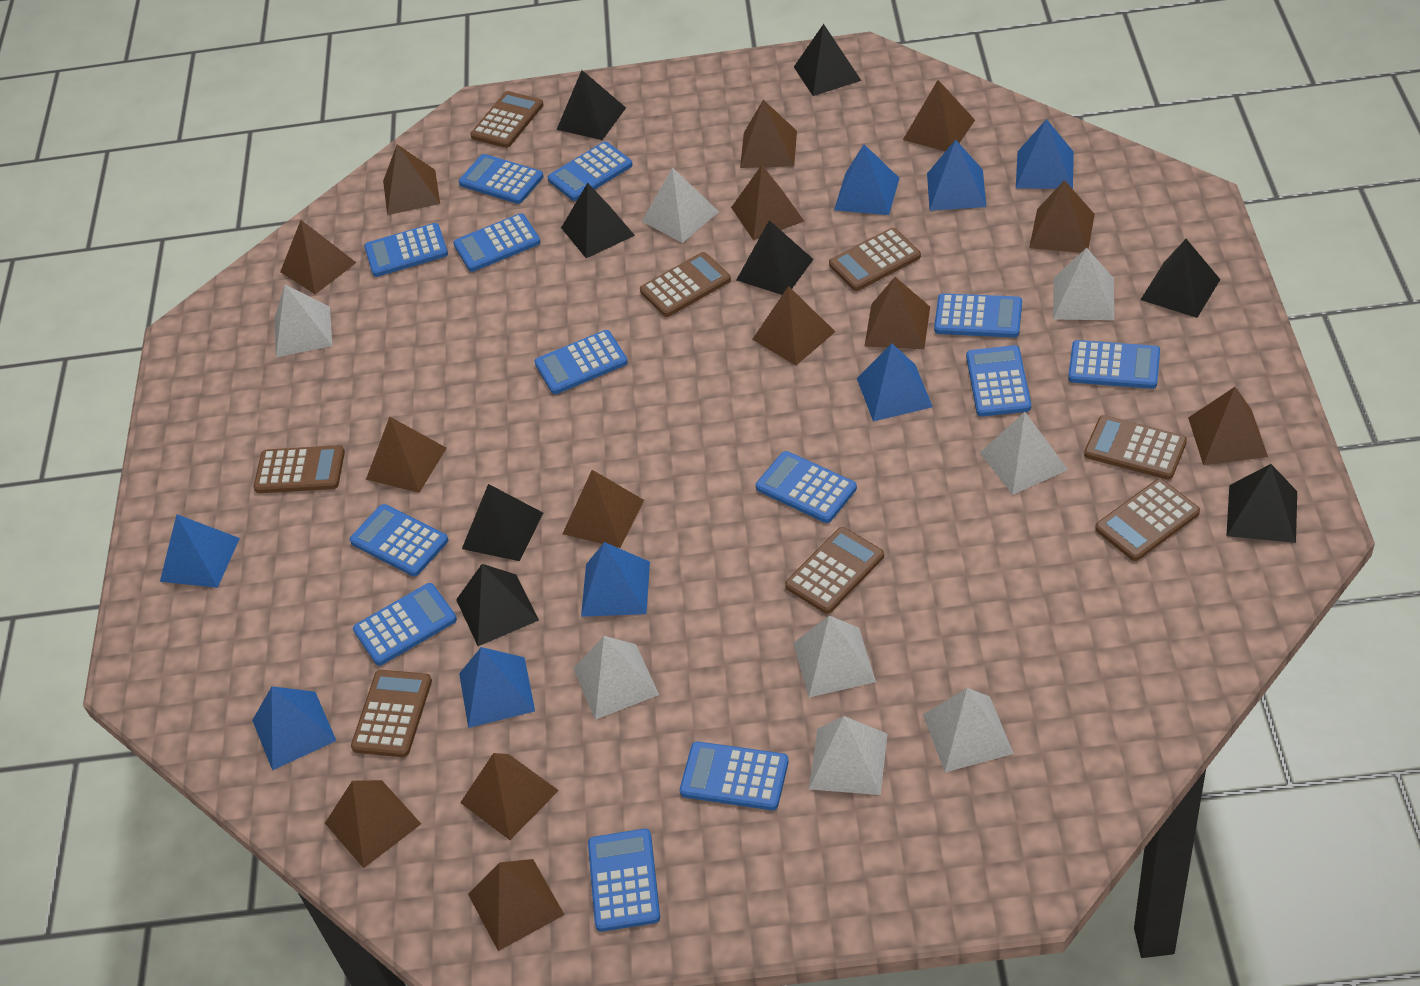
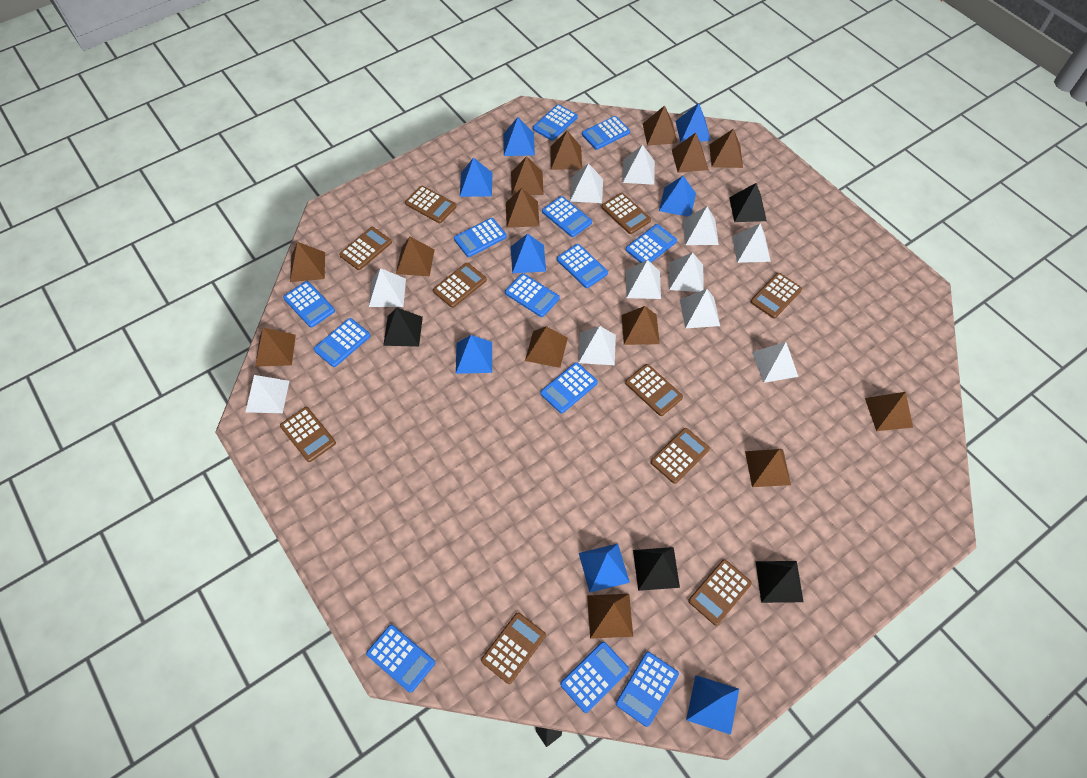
black pyramid: 8 -> 4
brown calculator: 8 -> 10
white pyramid: 8 -> 11

